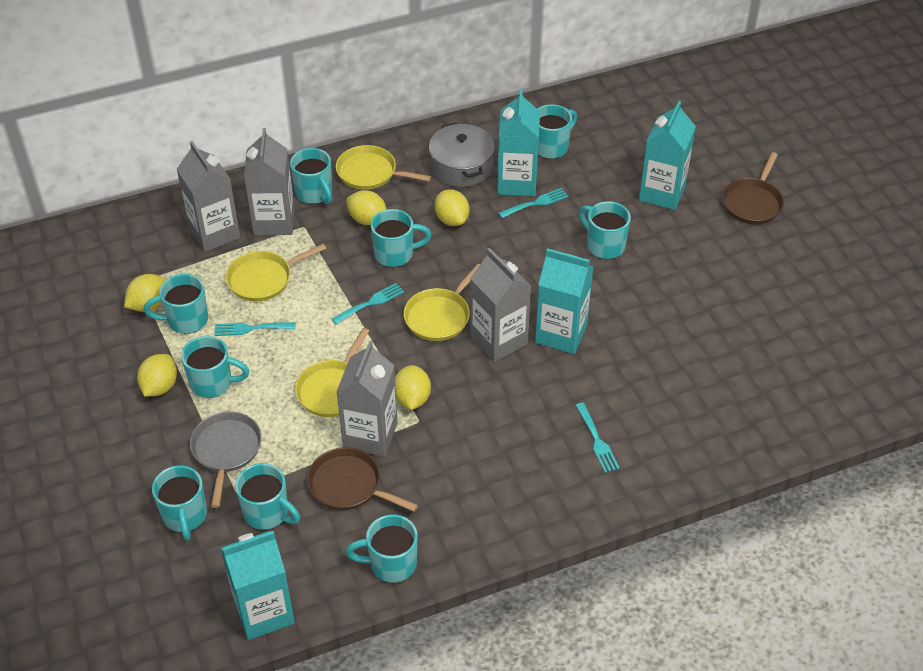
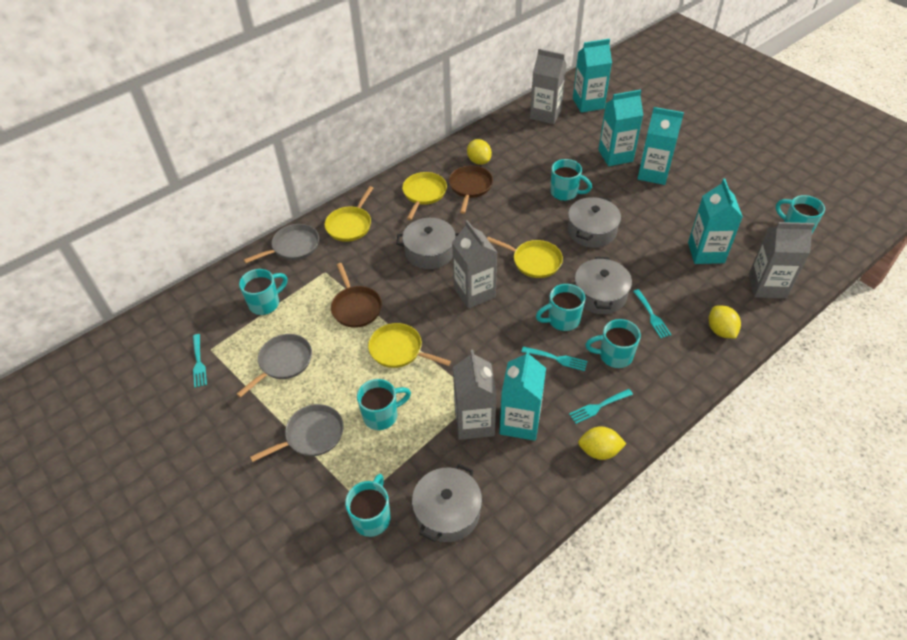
grey pan: 1 -> 3
grey pot: 1 -> 4
turquoise carton: 4 -> 5
turquoise mug: 9 -> 7
yellow lemon: 5 -> 3

